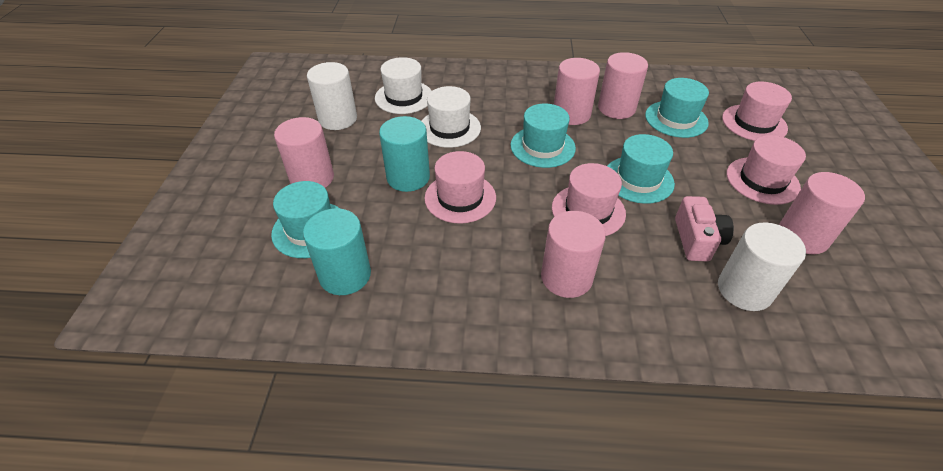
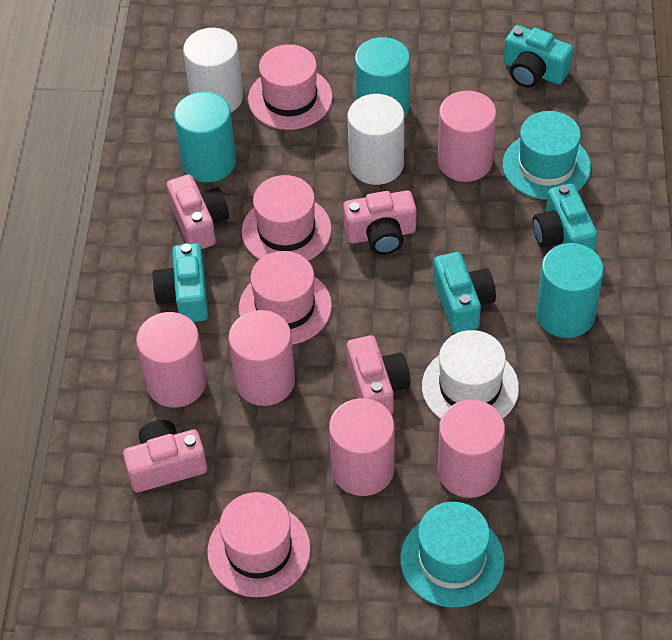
pink camera: 1 -> 4
turquoise camera: 0 -> 4
turquoise cylinder: 2 -> 3
turquoise hat: 4 -> 2
white hat: 2 -> 1

